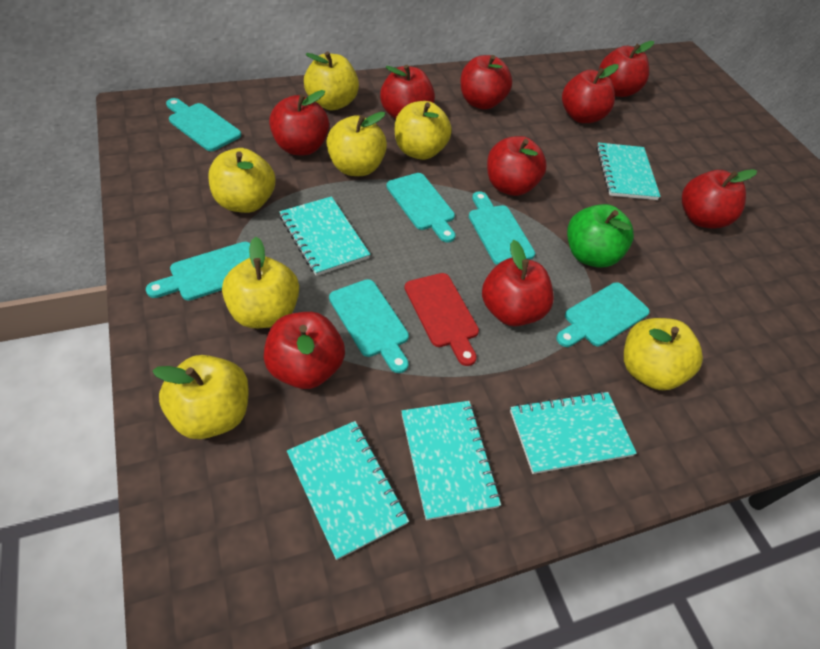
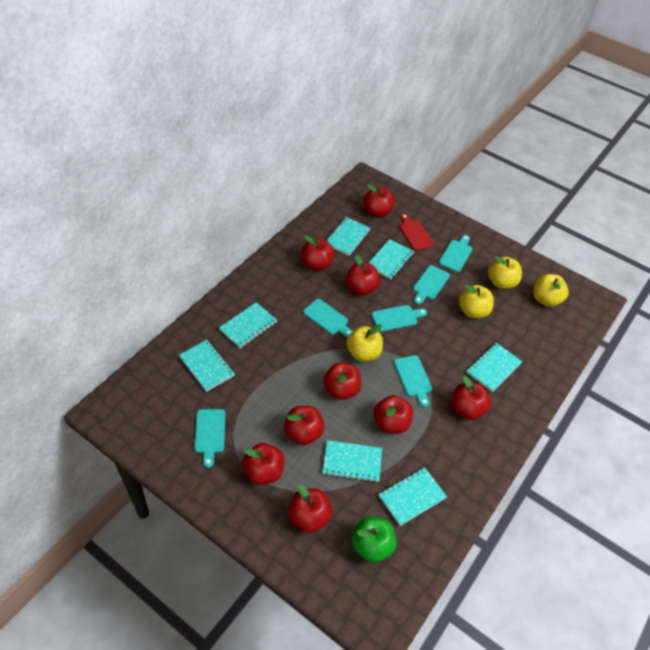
turquoise notebook: 5 -> 7
yellow apple: 7 -> 4

